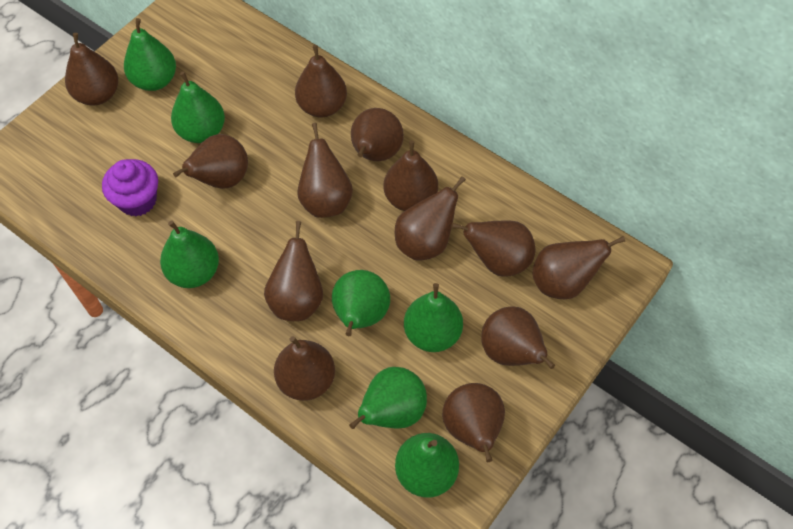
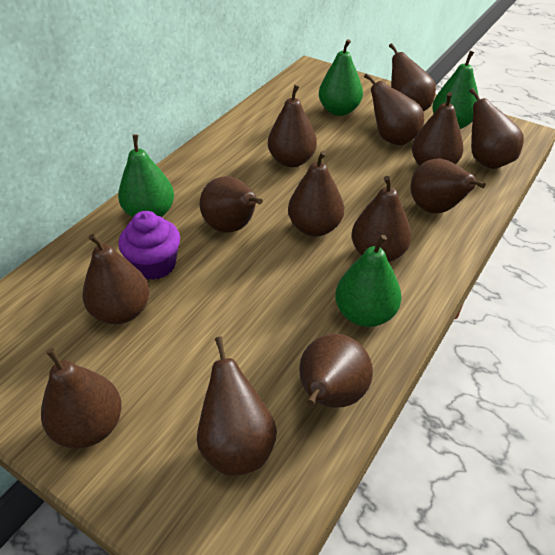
green pear: 7 -> 4

